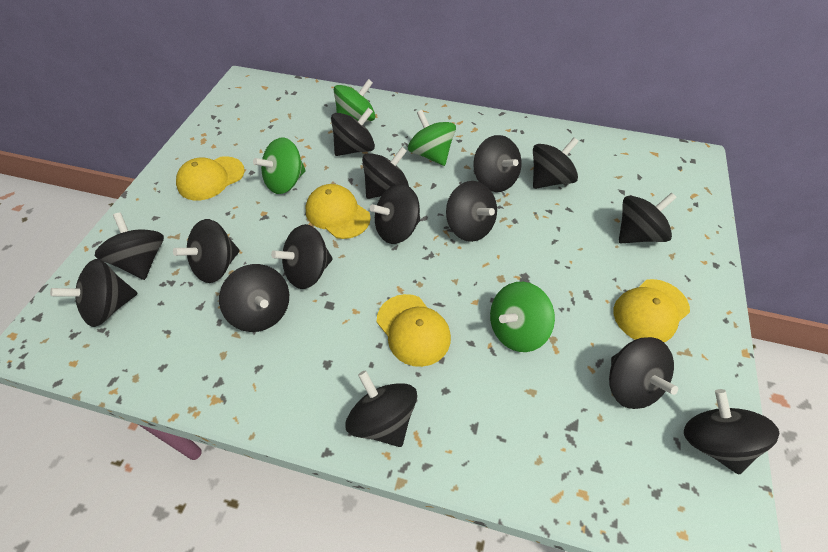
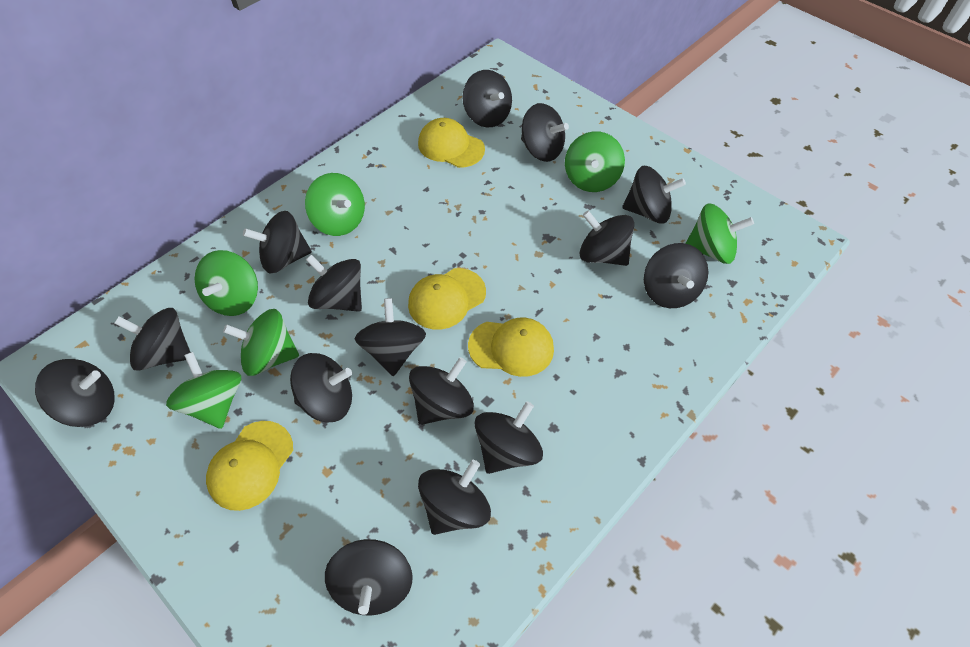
green spinning top: 4 -> 6

